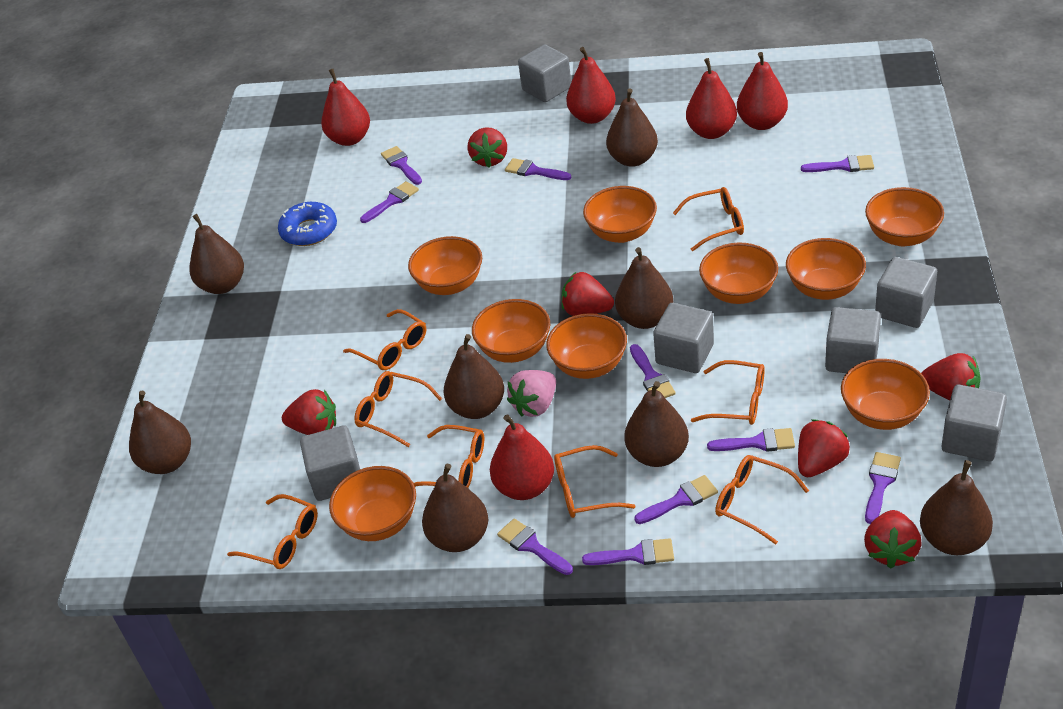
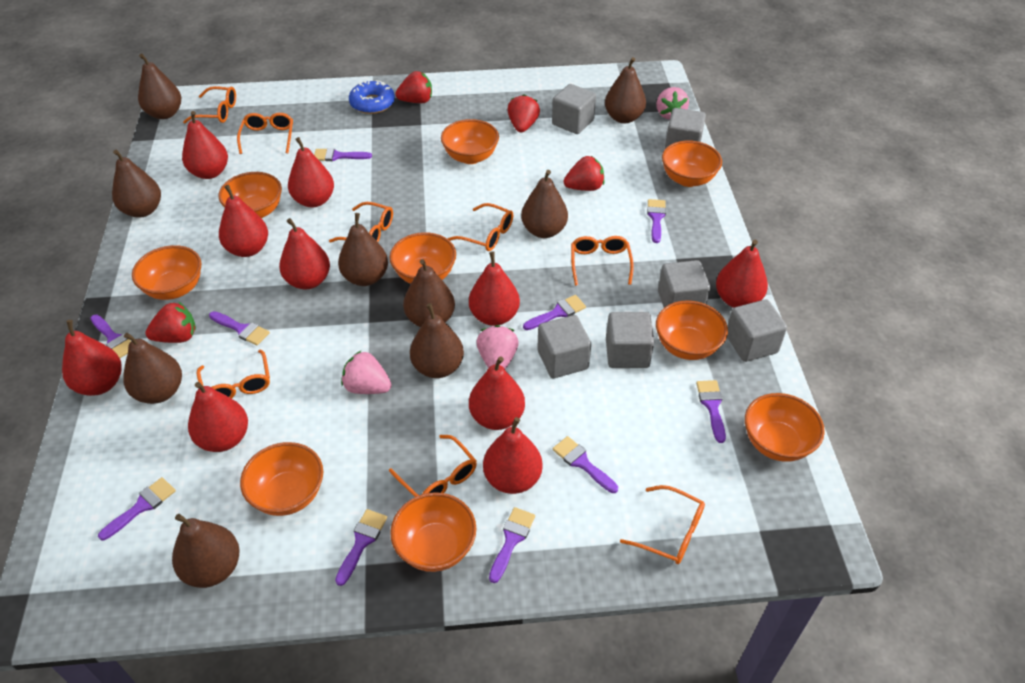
brown pear: 8 -> 9
pink strawberry: 1 -> 3
red pear: 5 -> 10
red strawberry: 6 -> 4

